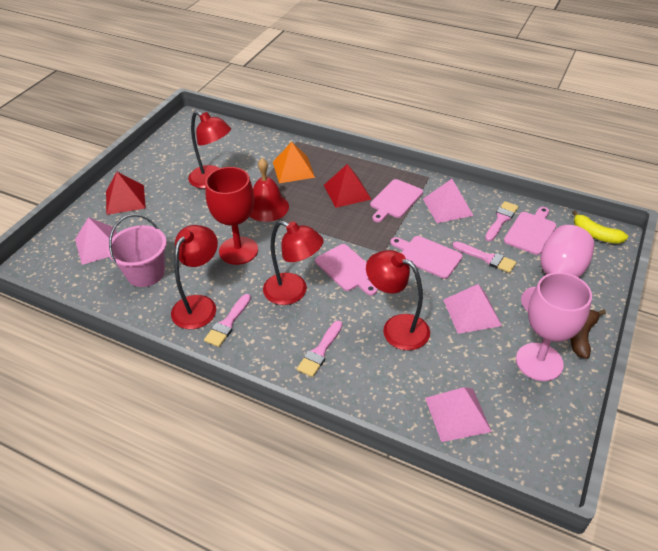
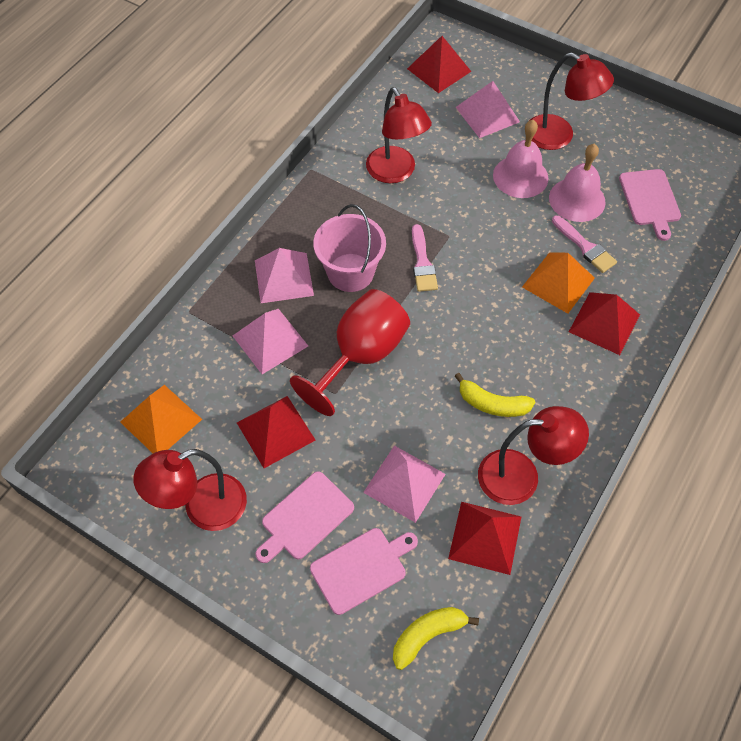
brown banana: 1 -> 0
orange pyramid: 1 -> 2
pink bell: 0 -> 2
pink brush: 4 -> 2
pink cutting board: 4 -> 3
pink goblet: 2 -> 0
red bell: 1 -> 0
red pyramid: 2 -> 4
yellow banana: 1 -> 2

